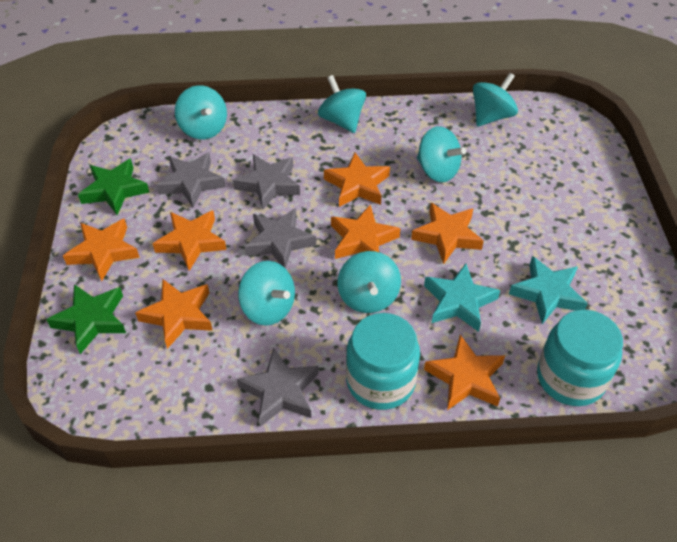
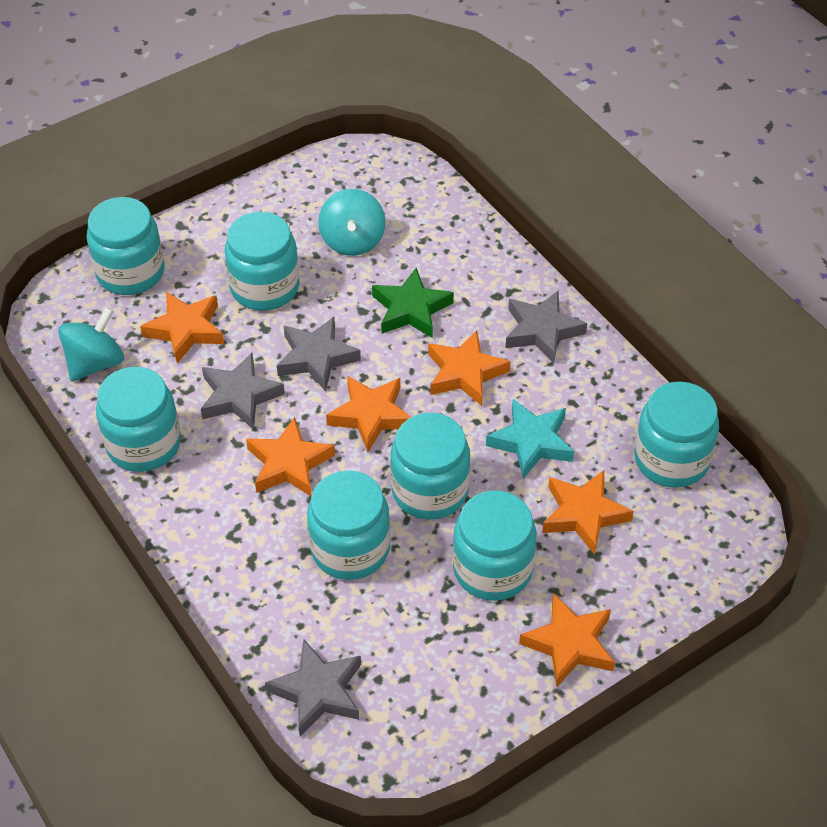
green star: 2 -> 1
orange star: 7 -> 6
turquoise jar: 2 -> 7
turquoise spinning top: 6 -> 2
turquoise star: 2 -> 1

